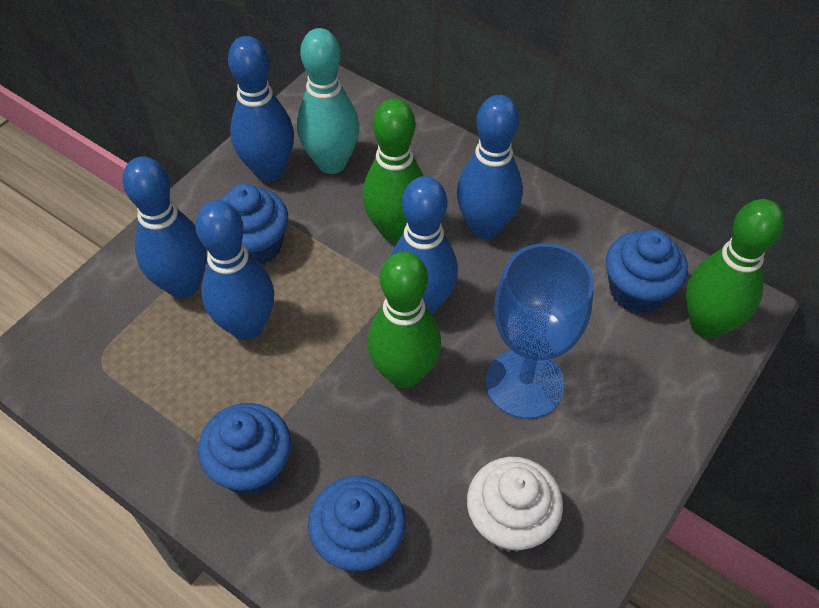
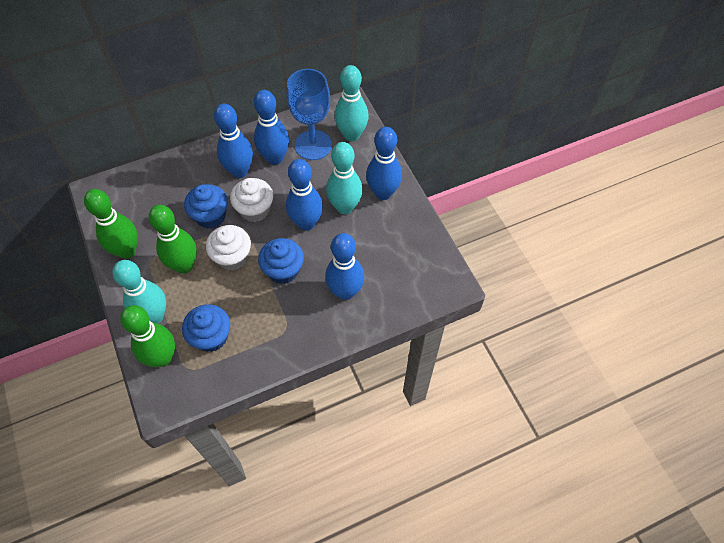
blue cupcake: 4 -> 3
turquoise bowling pin: 1 -> 3
white cupcake: 1 -> 2

